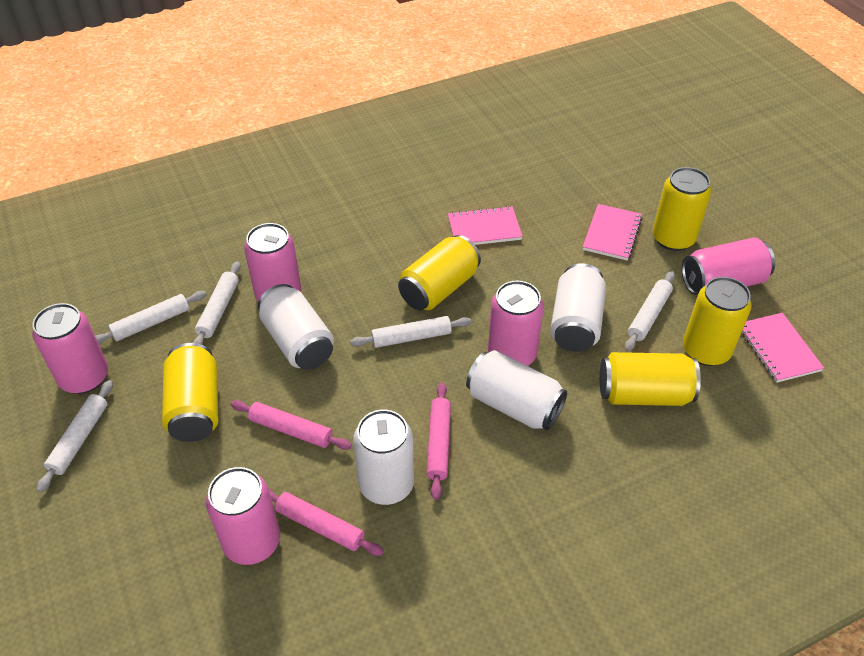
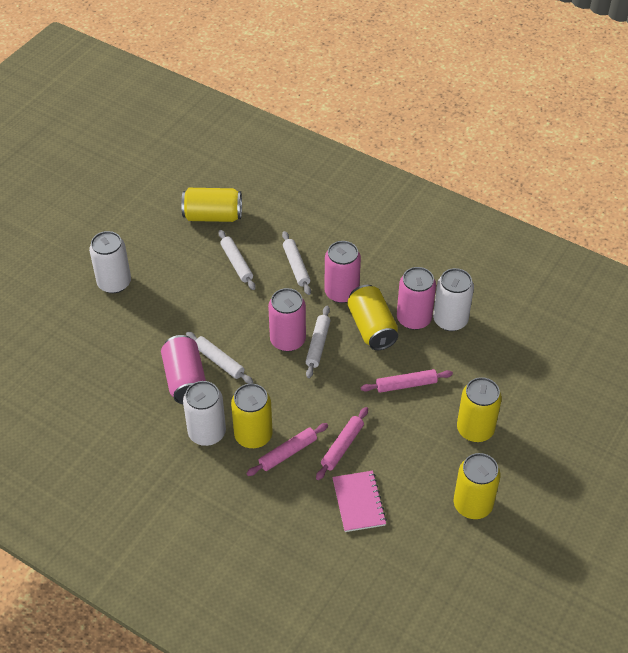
pink can: 5 -> 4
pink notebook: 3 -> 1
white can: 4 -> 3
white rolling pin: 5 -> 4

